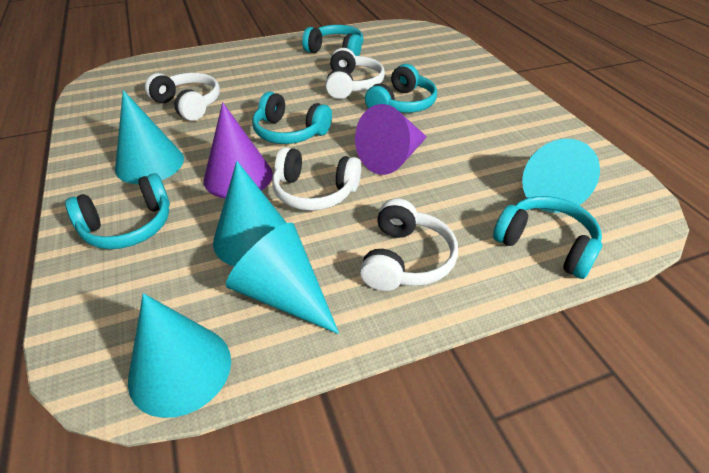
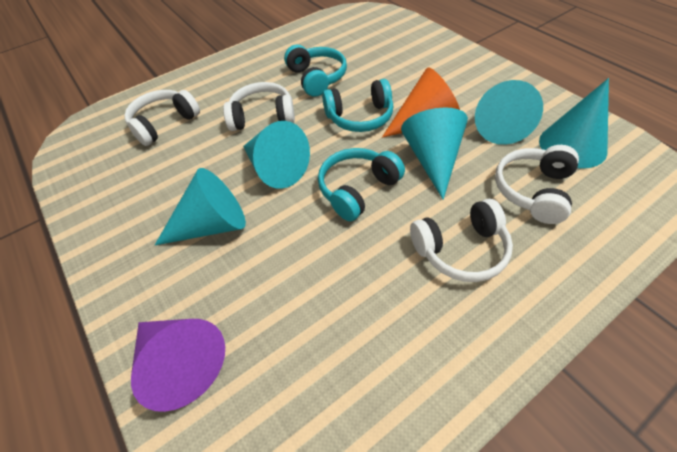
orange cone: 0 -> 1
purple cone: 2 -> 1
turquoise headphones: 5 -> 3

